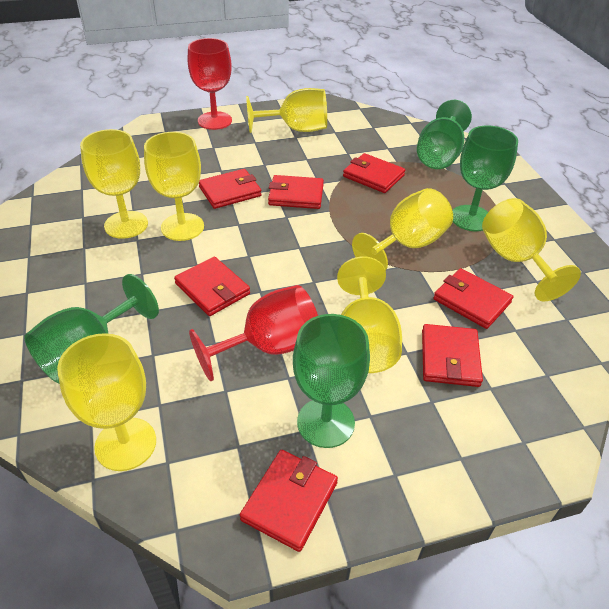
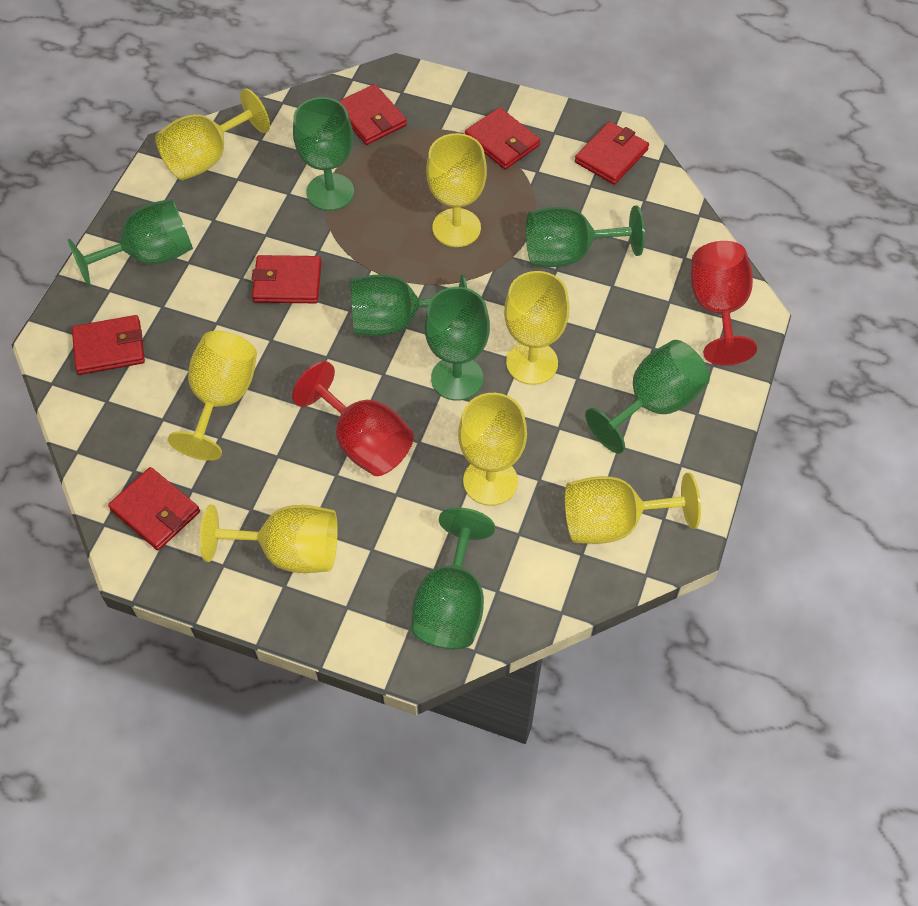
green goblet: 4 -> 7
red wallet: 7 -> 6

